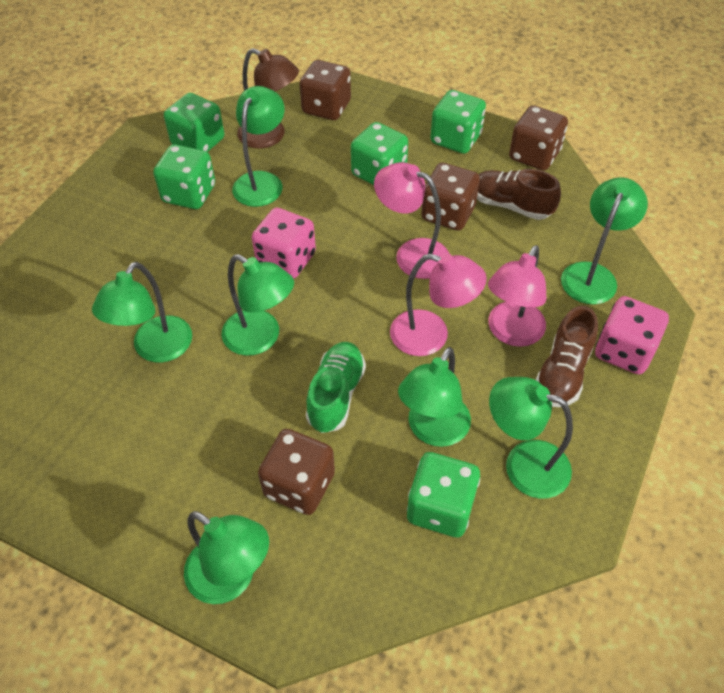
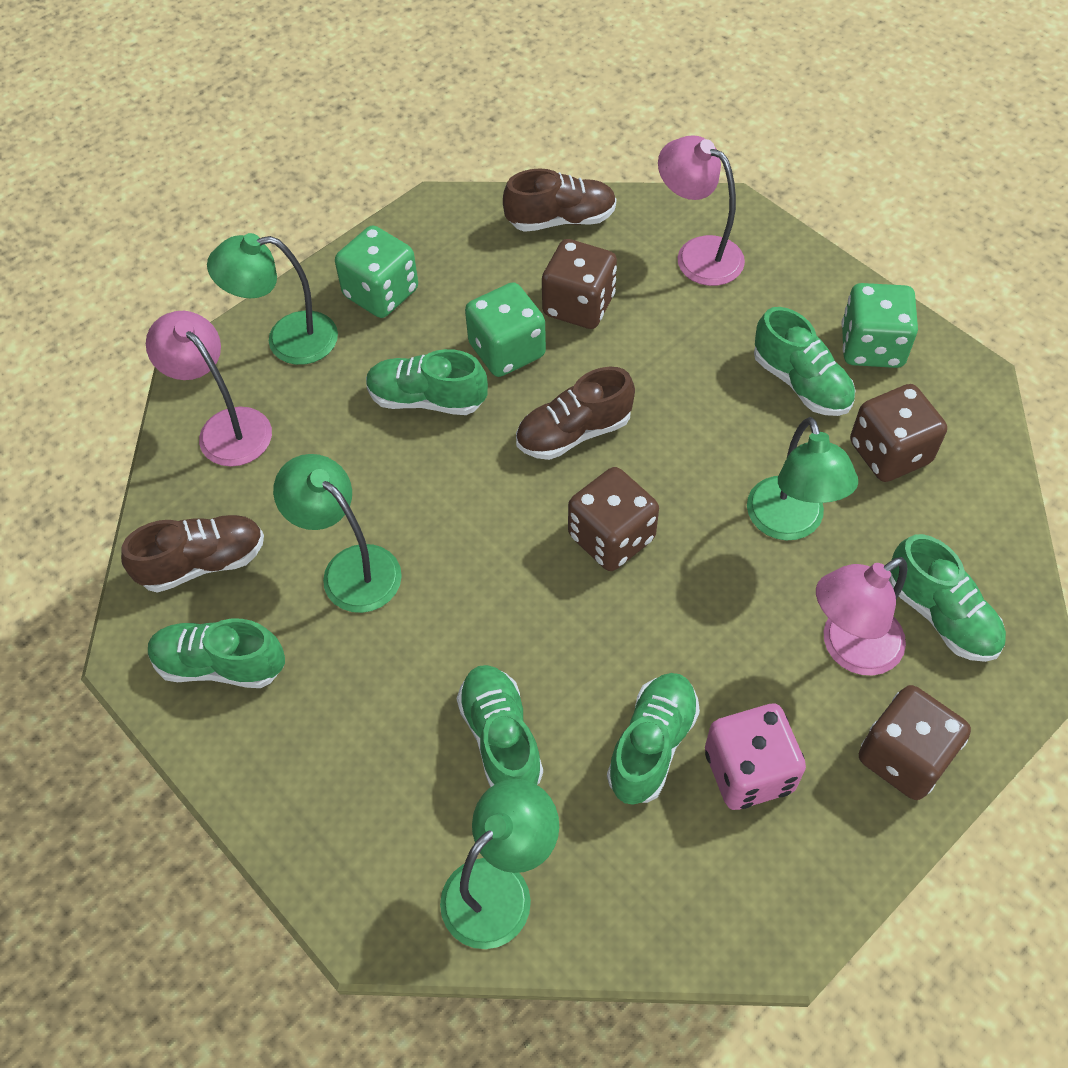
brown lamp: 1 -> 0
brown shoe: 2 -> 3
green dice: 5 -> 3
green lamp: 7 -> 4
green shoe: 1 -> 6
pink dice: 2 -> 1

